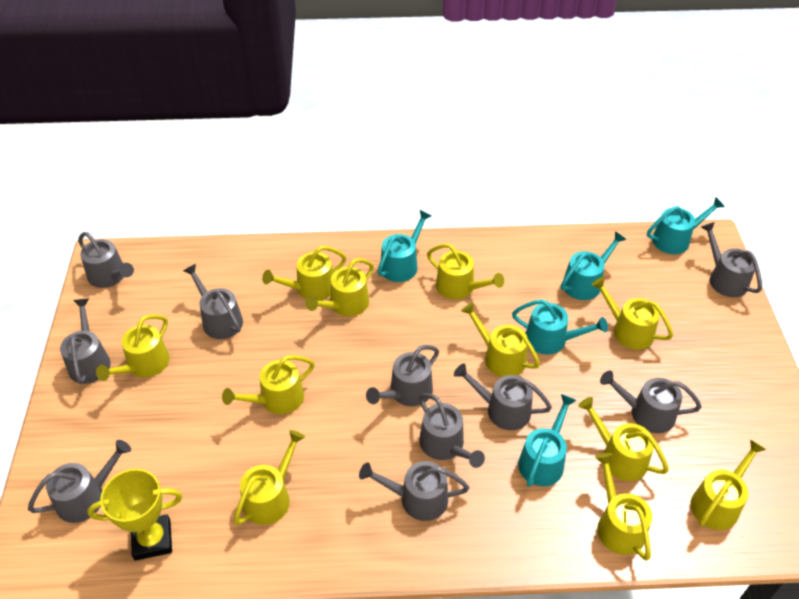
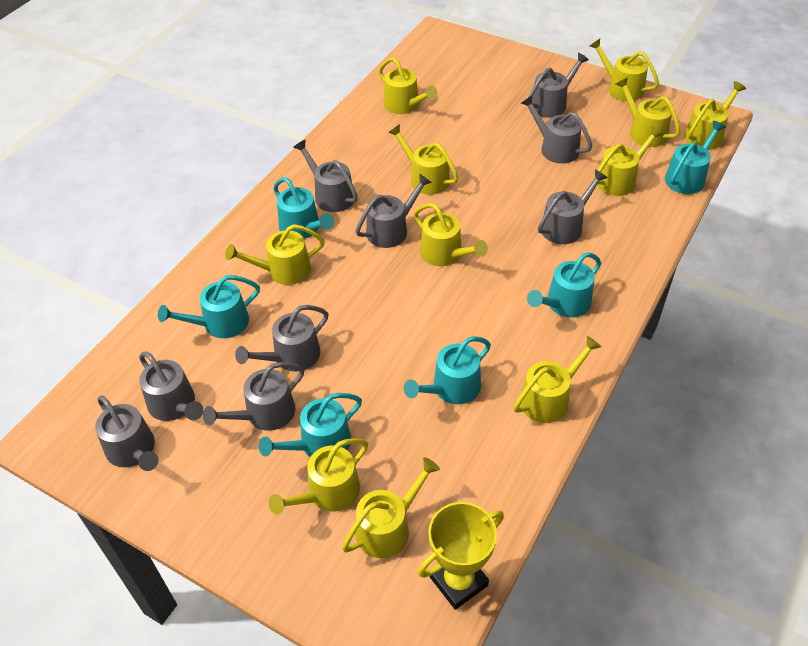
grey watering can: 10 -> 9
turquoise watering can: 5 -> 6

